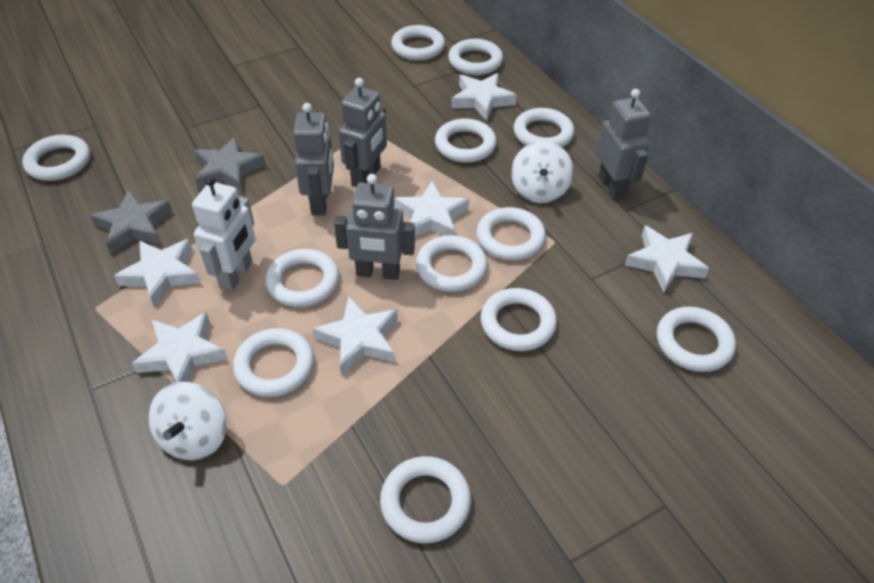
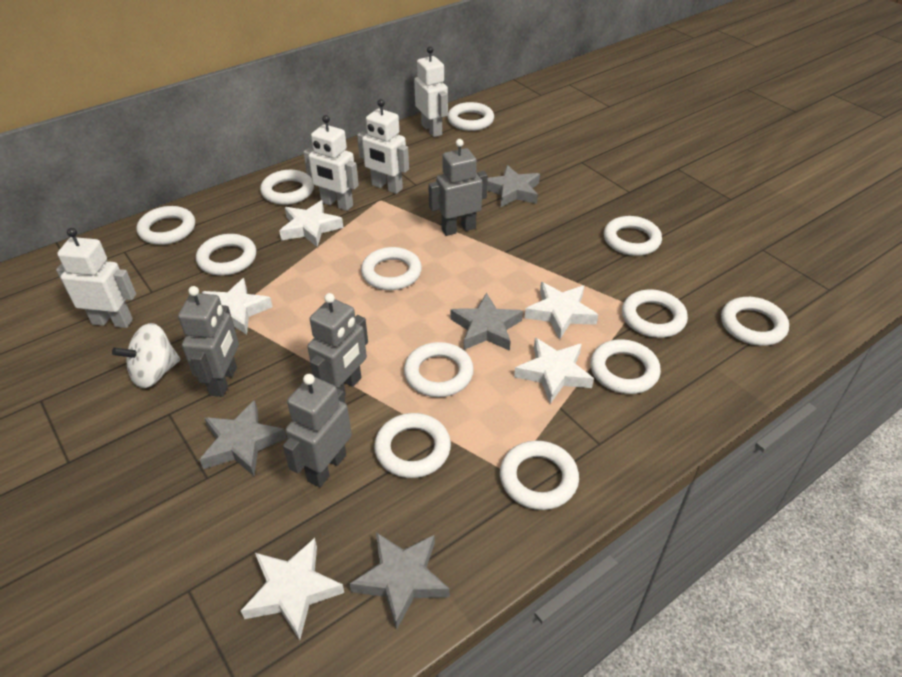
grey star: 2 -> 4
white robot: 1 -> 4
white spinning top: 2 -> 1
white star: 6 -> 5

